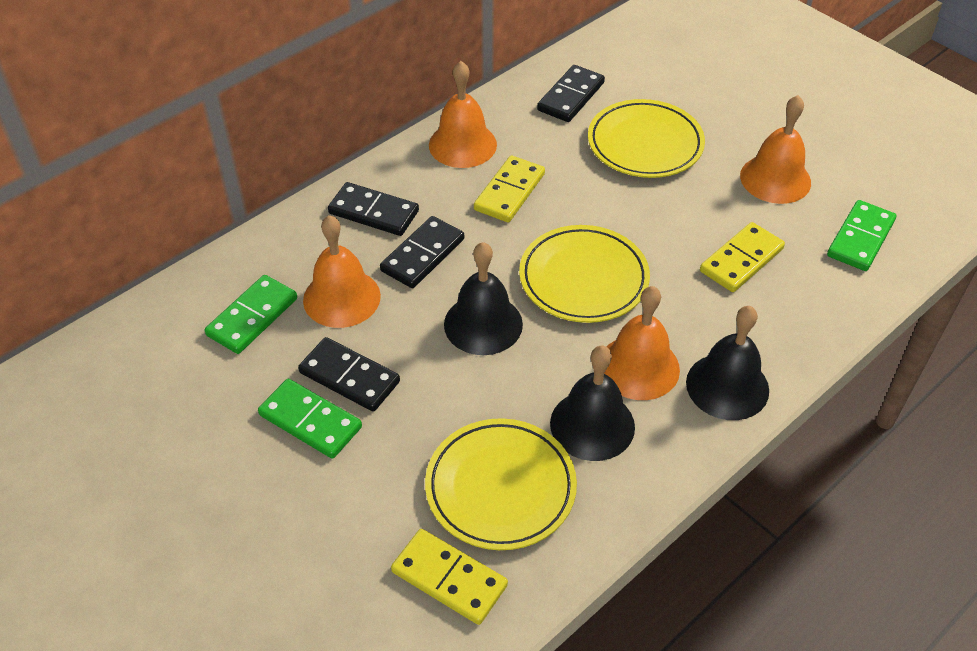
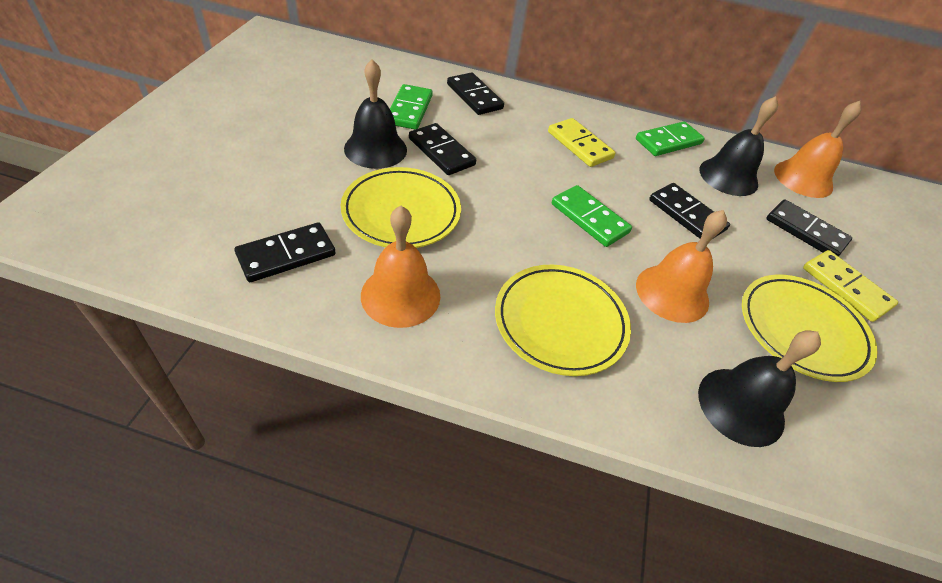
black domino: 4 -> 5
orange bell: 4 -> 3
yellow domino: 3 -> 2

